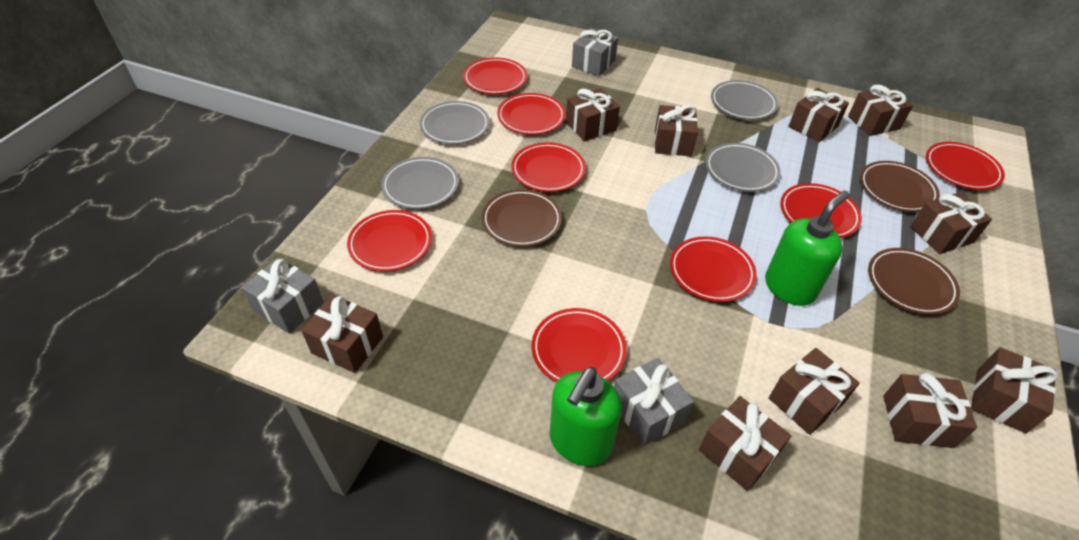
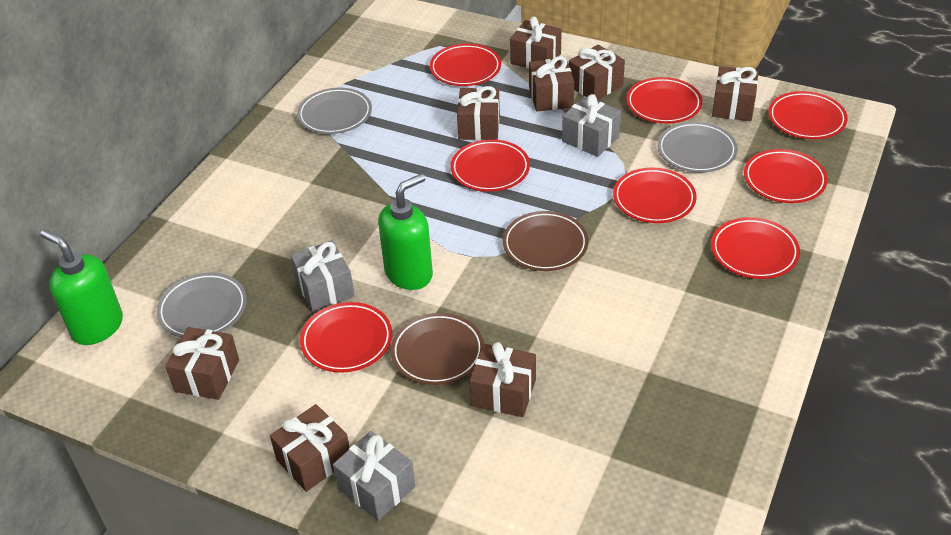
brown gift: 10 -> 8
brown plate: 3 -> 2
grey plate: 4 -> 3

